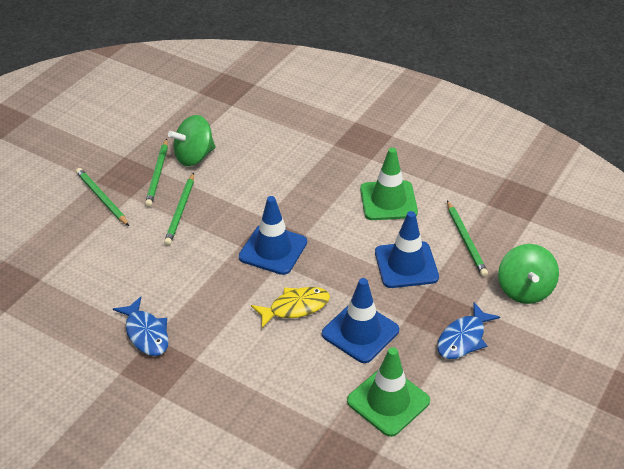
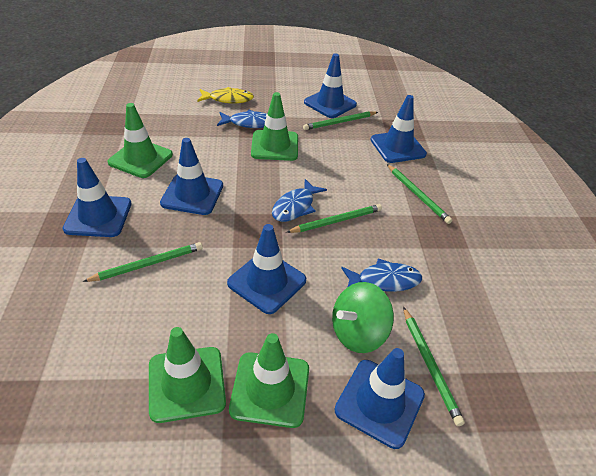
blue fish: 2 -> 3
blue traffic cone: 3 -> 6
green pencil: 4 -> 5
green spinning top: 2 -> 1
green traffic cone: 2 -> 4

